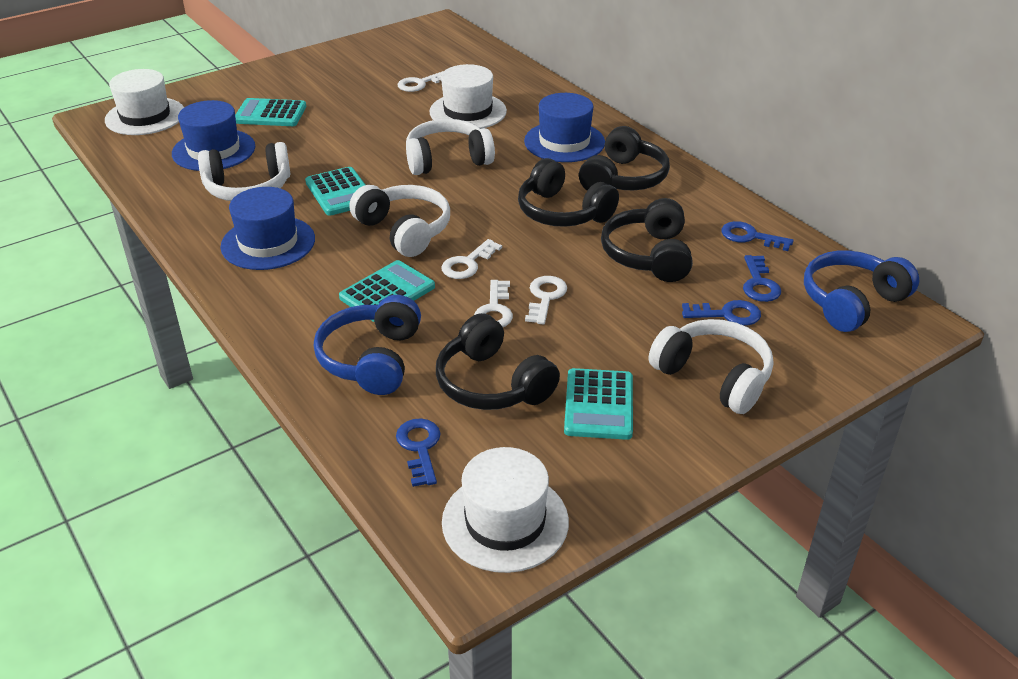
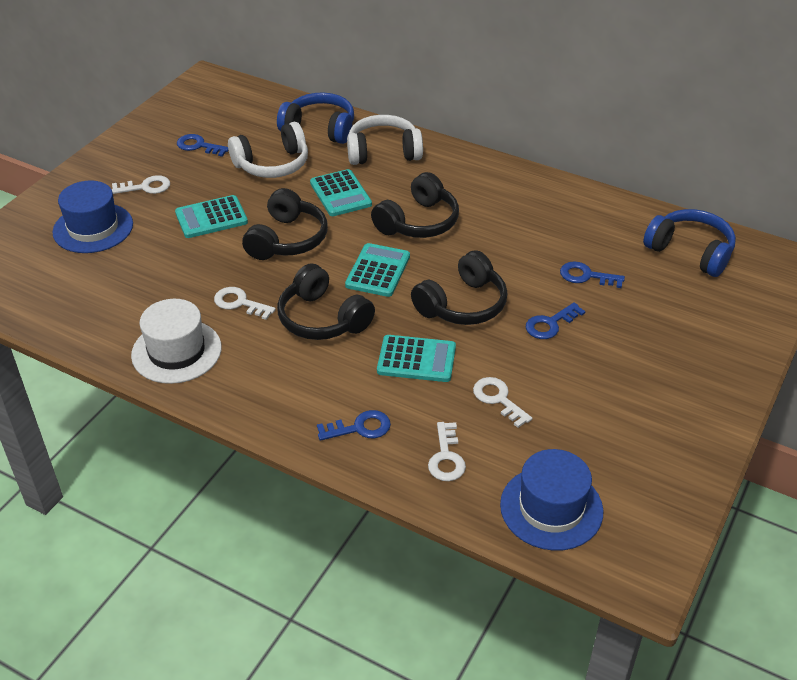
blue hat: 3 -> 2
white hat: 3 -> 1
white headphones: 4 -> 2

